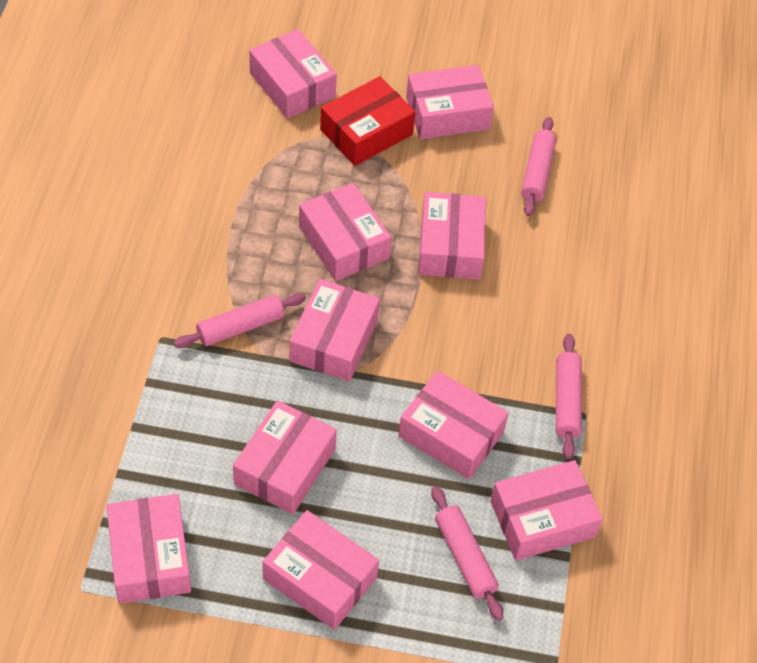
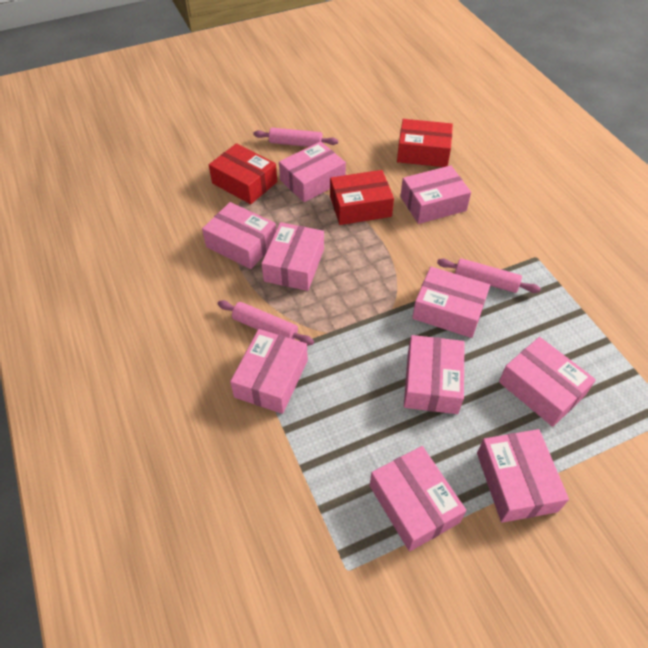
pink rolling pin: 4 -> 3
red box: 1 -> 3

